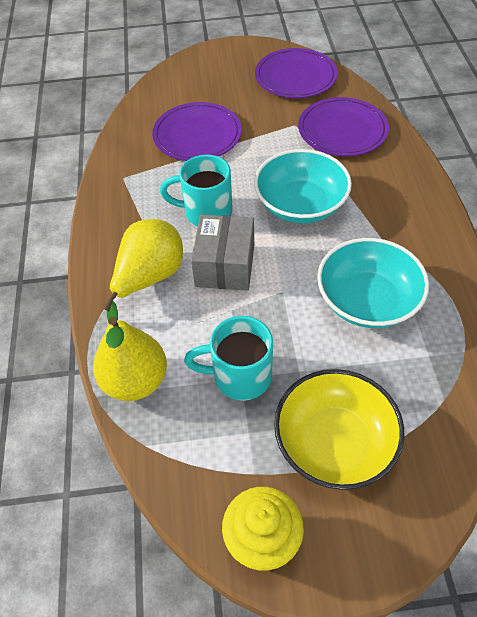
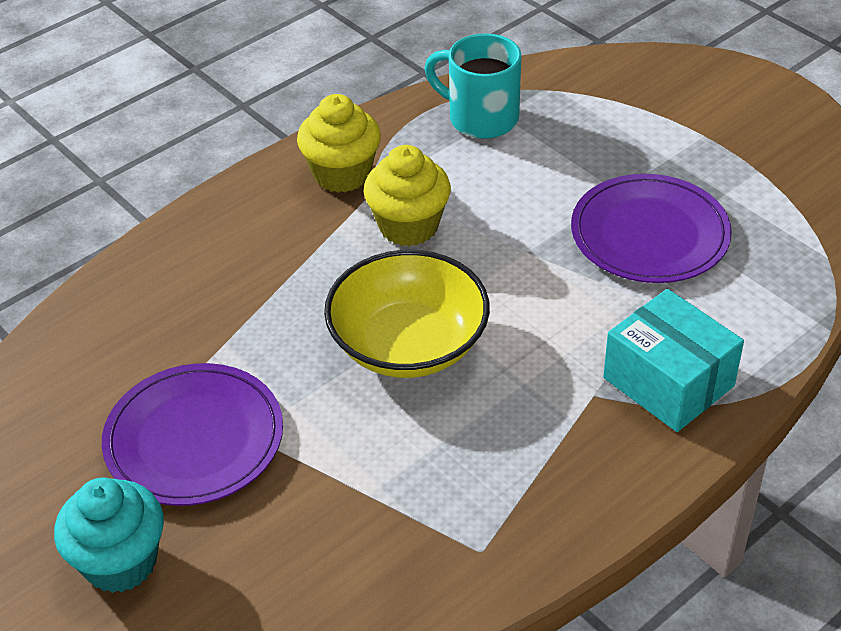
grey box: 1 -> 0
purple plate: 3 -> 2
turquoise bowl: 2 -> 0
turquoise box: 0 -> 1
turquoise cupcake: 0 -> 1
turquoise mug: 2 -> 1
yellow cupcake: 1 -> 2
yellow pear: 2 -> 0

